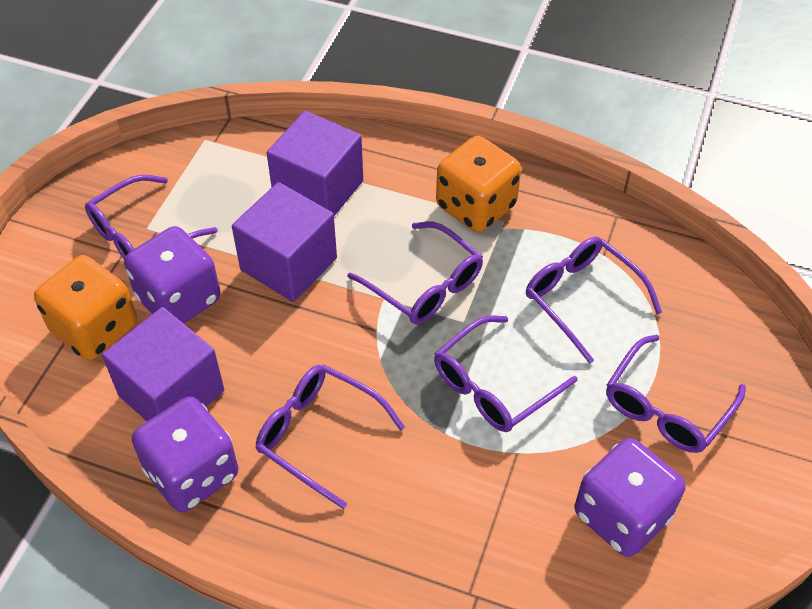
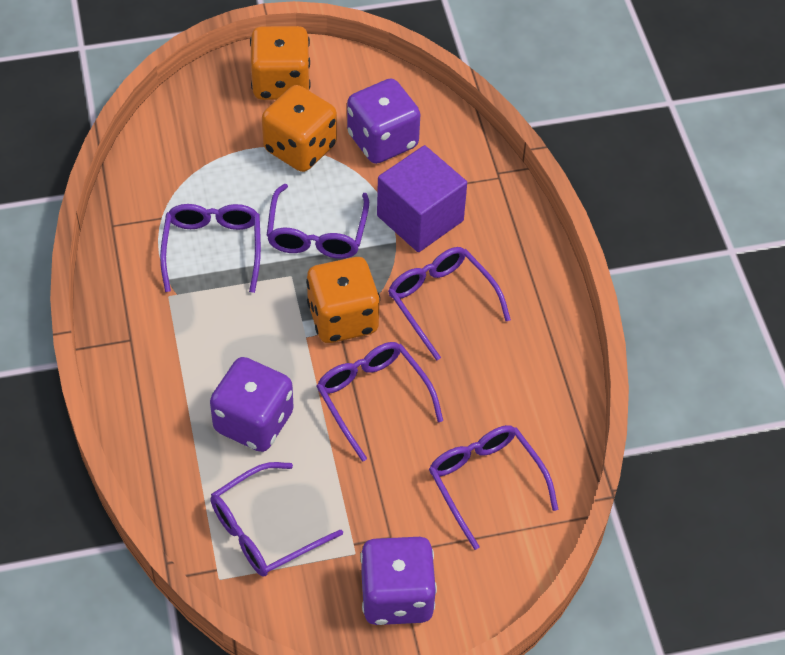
orange dice: 2 -> 3
purple cube: 3 -> 1

